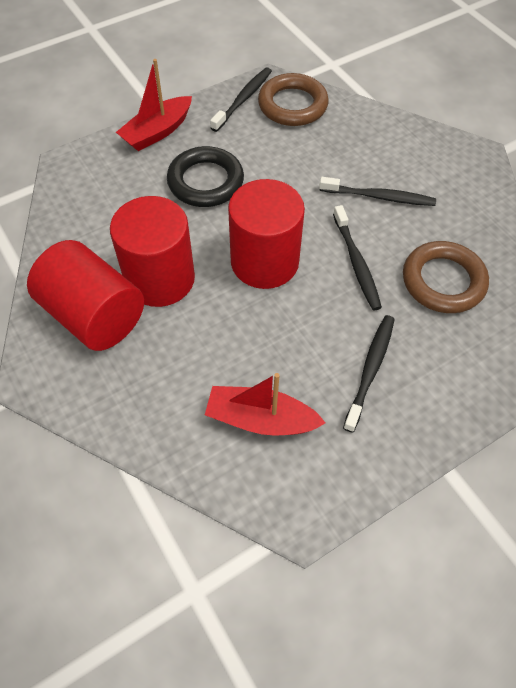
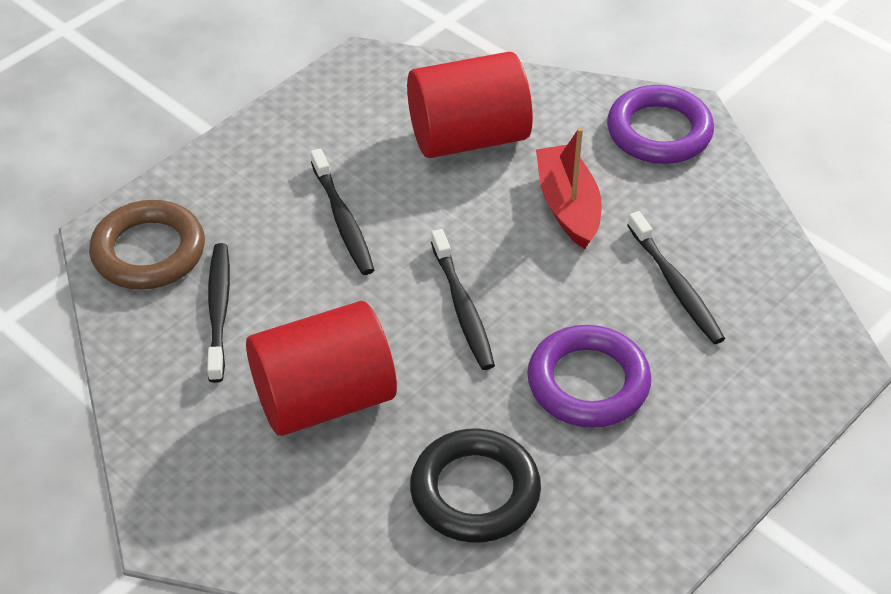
brown ring: 2 -> 1
purple ring: 0 -> 2
red boat: 2 -> 1
red cylinder: 3 -> 2

